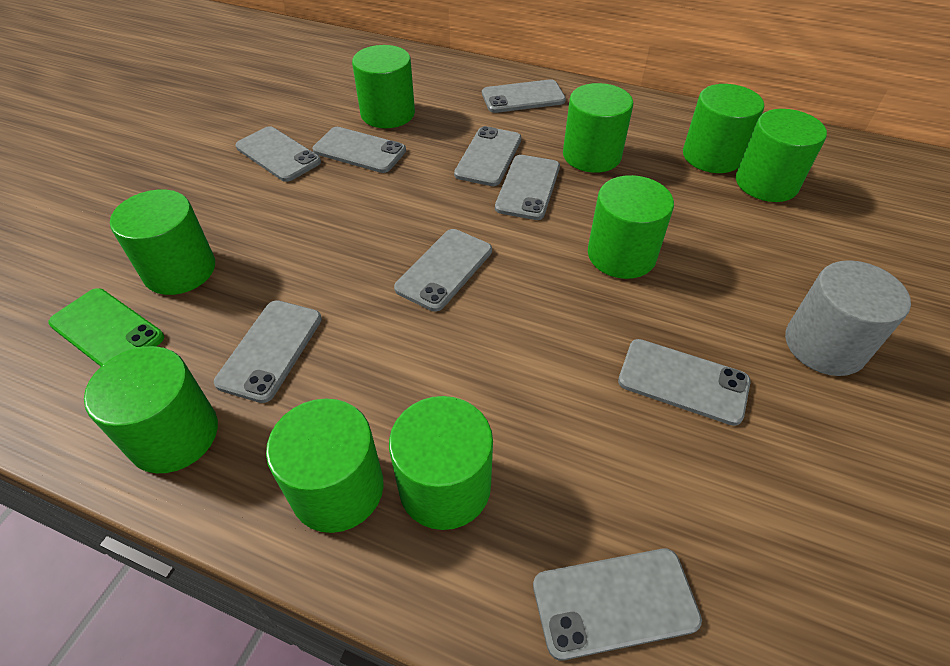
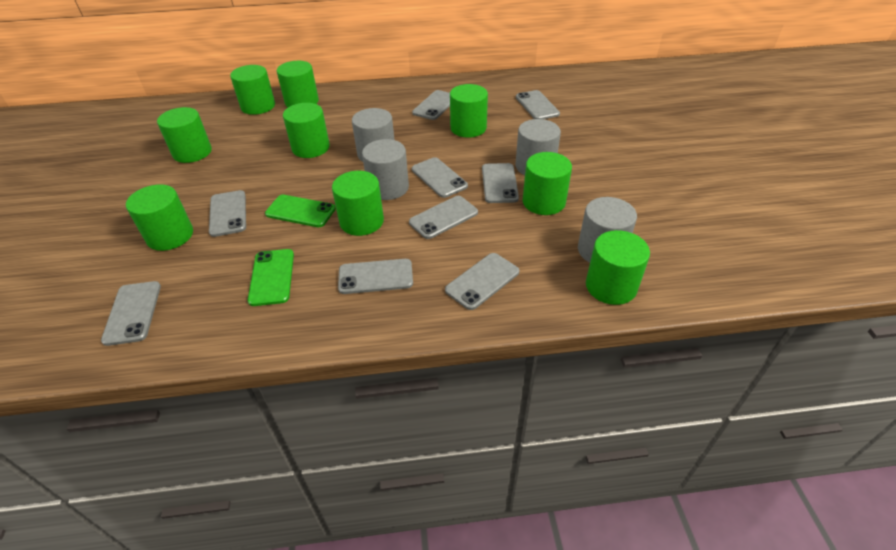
green phone: 1 -> 2
grey cylinder: 1 -> 4

